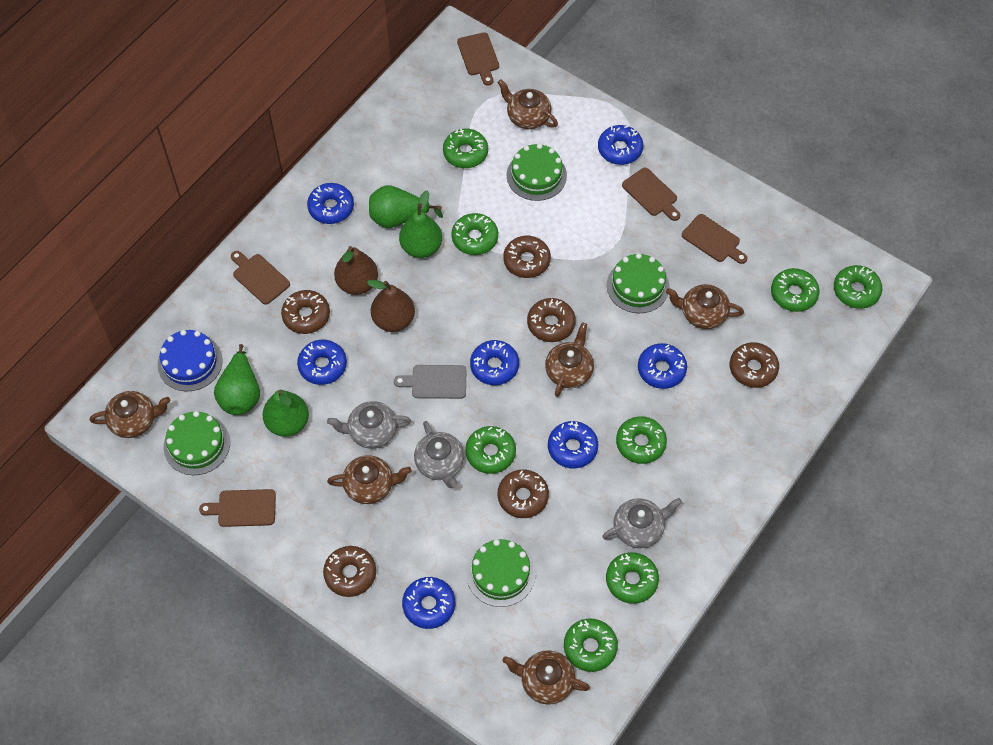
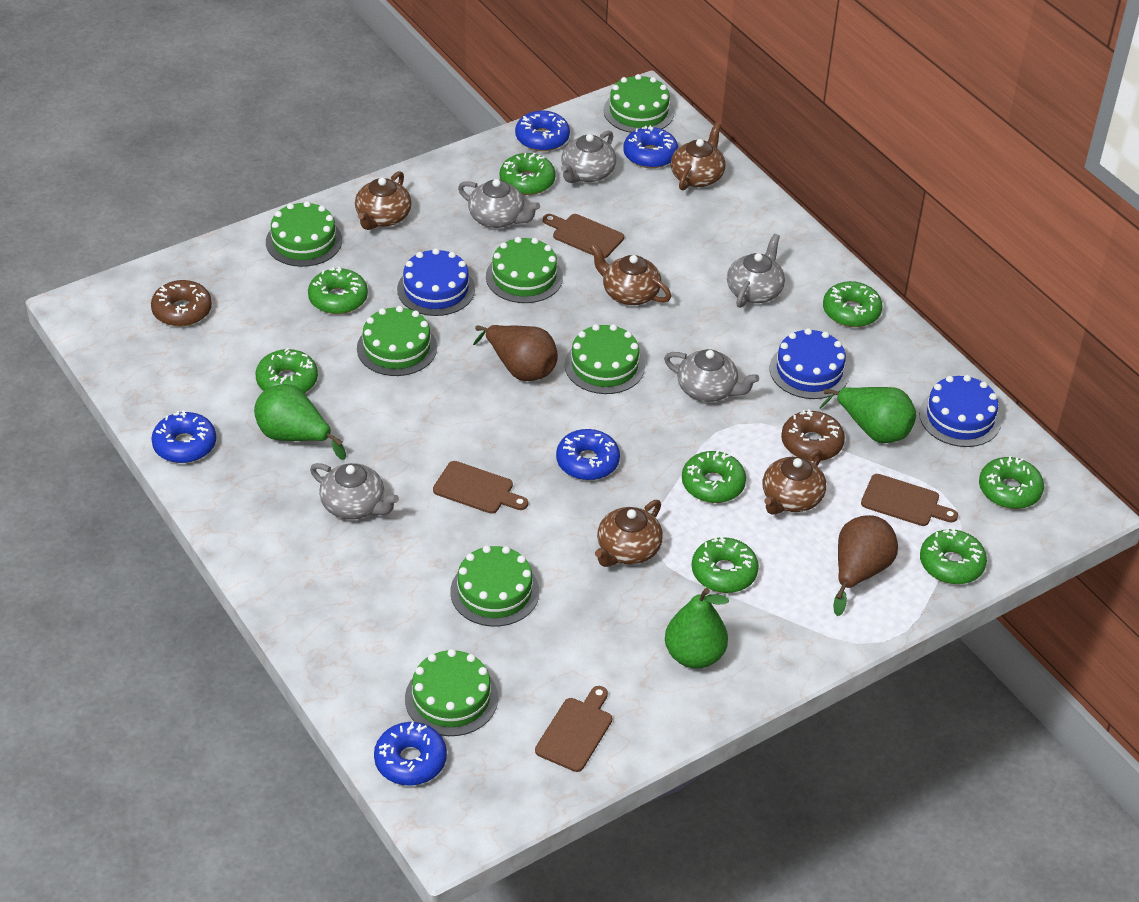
blue cake: 1 -> 3
blue donut: 7 -> 5
brown cutting board: 5 -> 4
brown donut: 6 -> 2
brown teapot: 6 -> 5
green cake: 4 -> 7
green pear: 4 -> 3
grey cutting board: 1 -> 0
grey teapot: 3 -> 5

